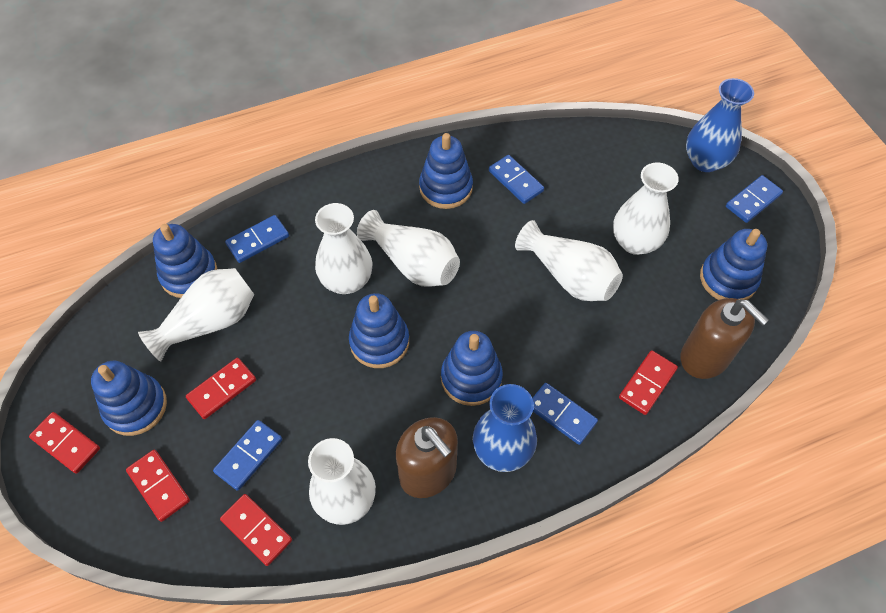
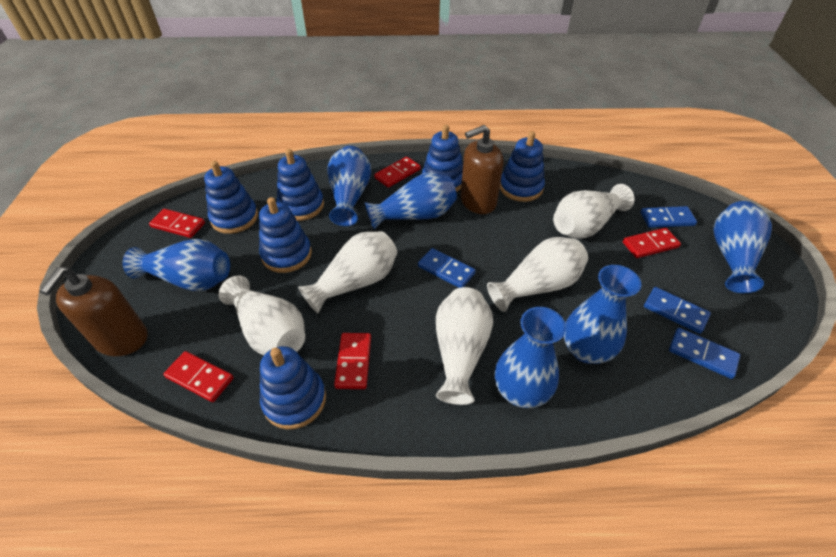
blue domino: 5 -> 4
blue vase: 2 -> 6
white vase: 6 -> 5

